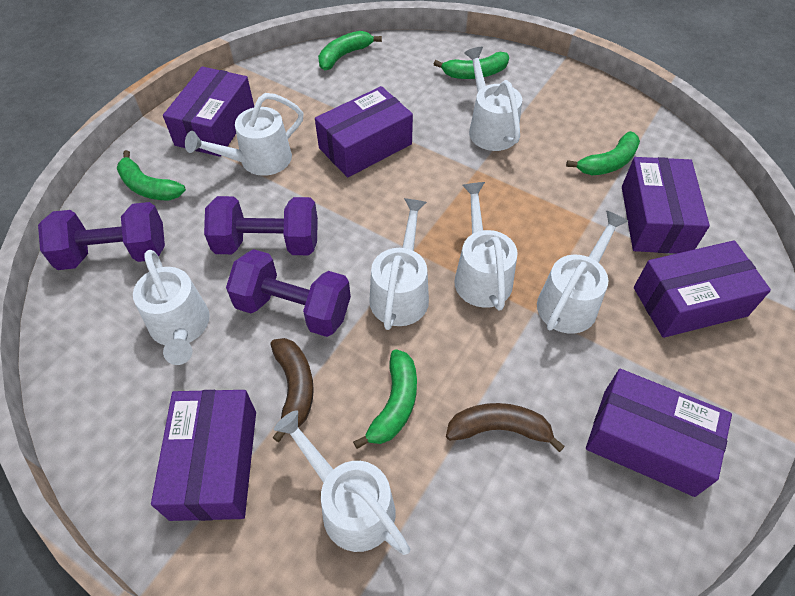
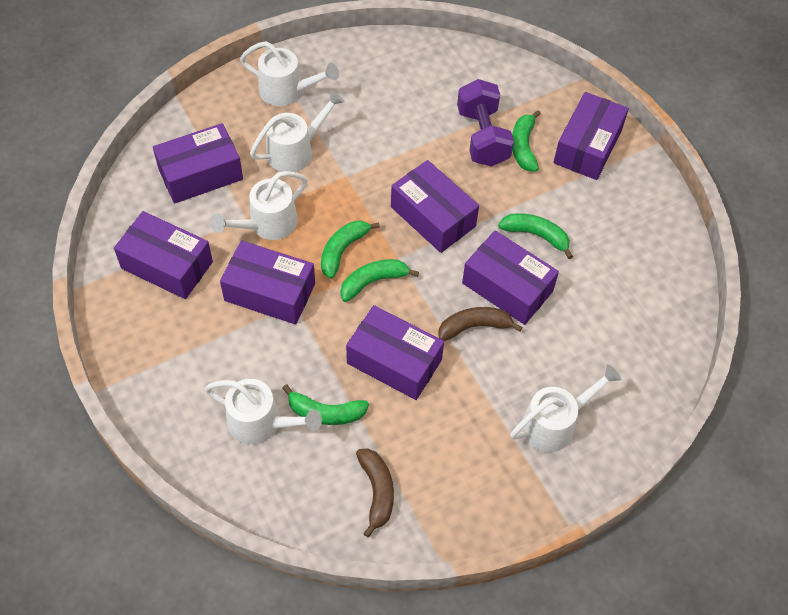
purple box: 6 -> 7
purple dumbbell: 3 -> 1
white watering can: 7 -> 5

